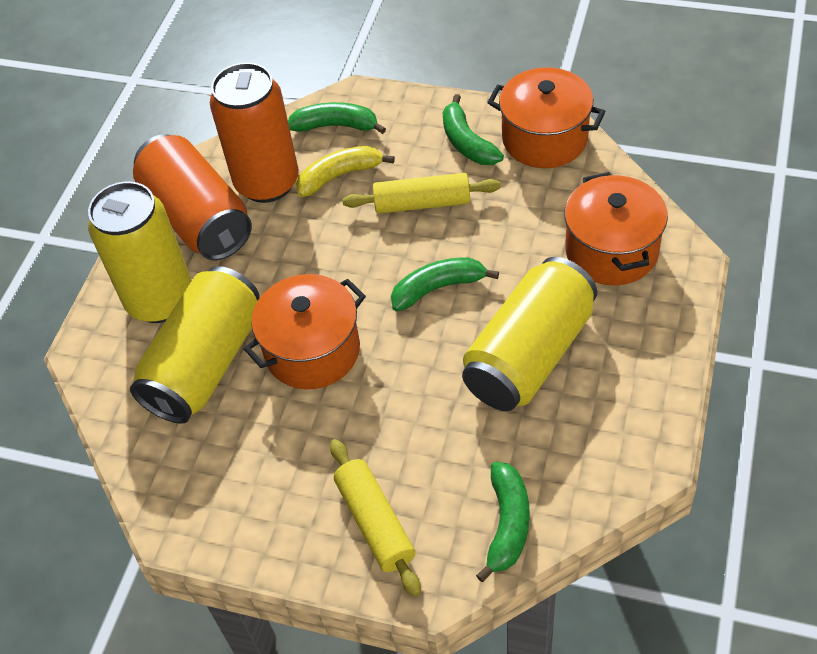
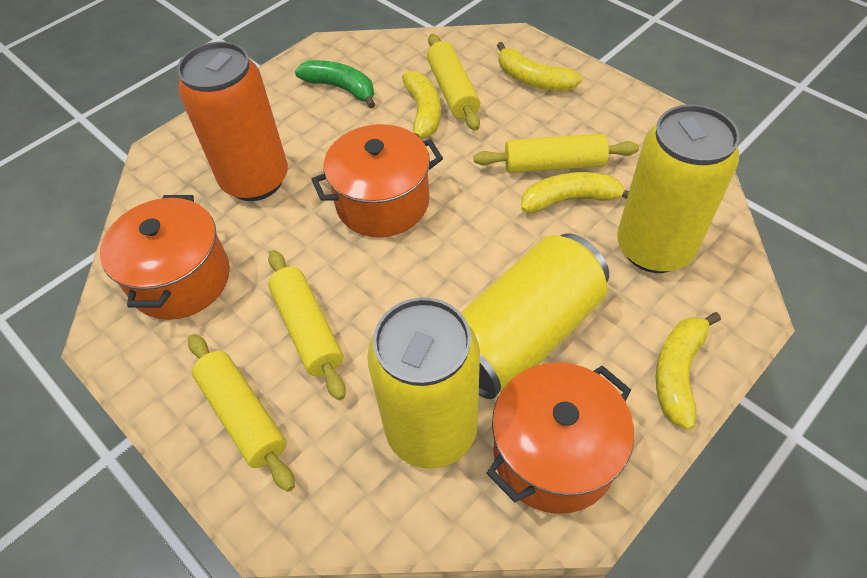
green banana: 4 -> 1
orange can: 2 -> 1
yellow banana: 1 -> 4
yellow rolling pin: 2 -> 4

